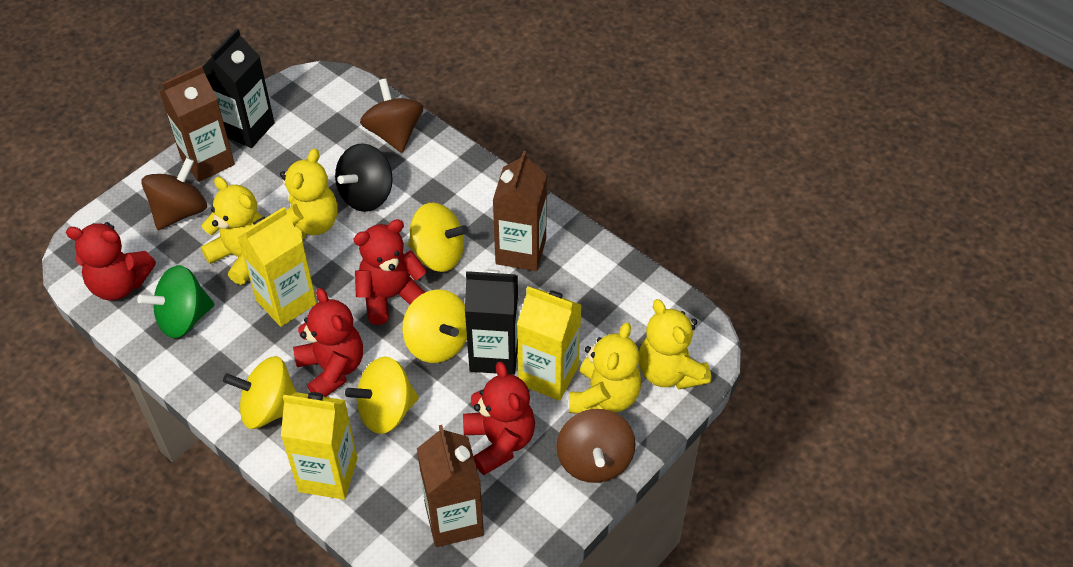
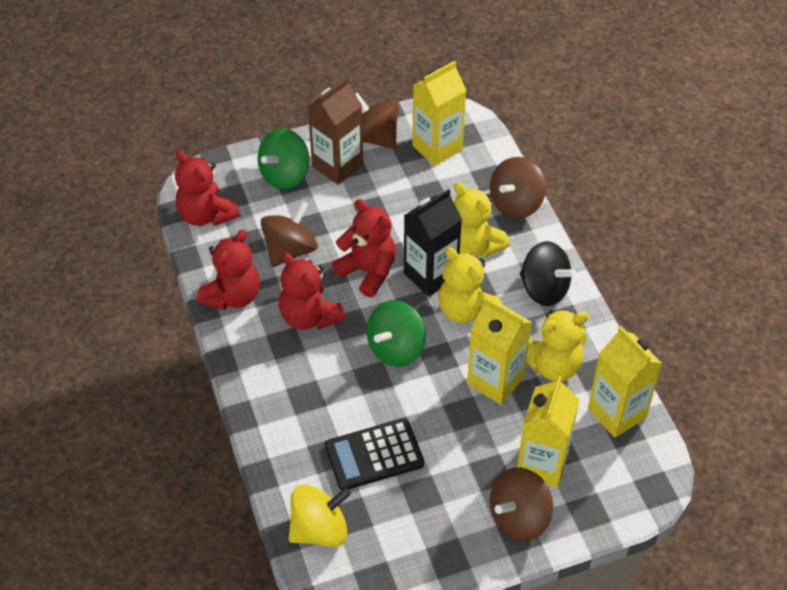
black calculator: 0 -> 1
black carton: 2 -> 1
brown carton: 3 -> 1
brown spinning top: 3 -> 4
green spinning top: 1 -> 2
yellow carton: 3 -> 4
yellow spinning top: 4 -> 1
yellow teddy bear: 4 -> 3

